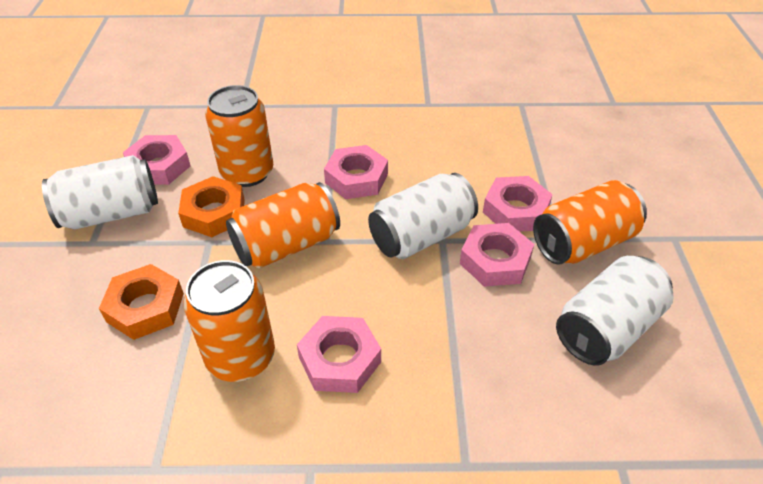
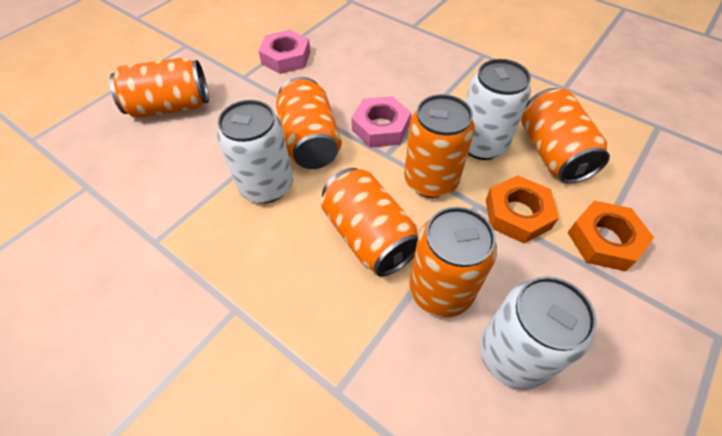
orange can: 4 -> 6
pink nut: 5 -> 2

